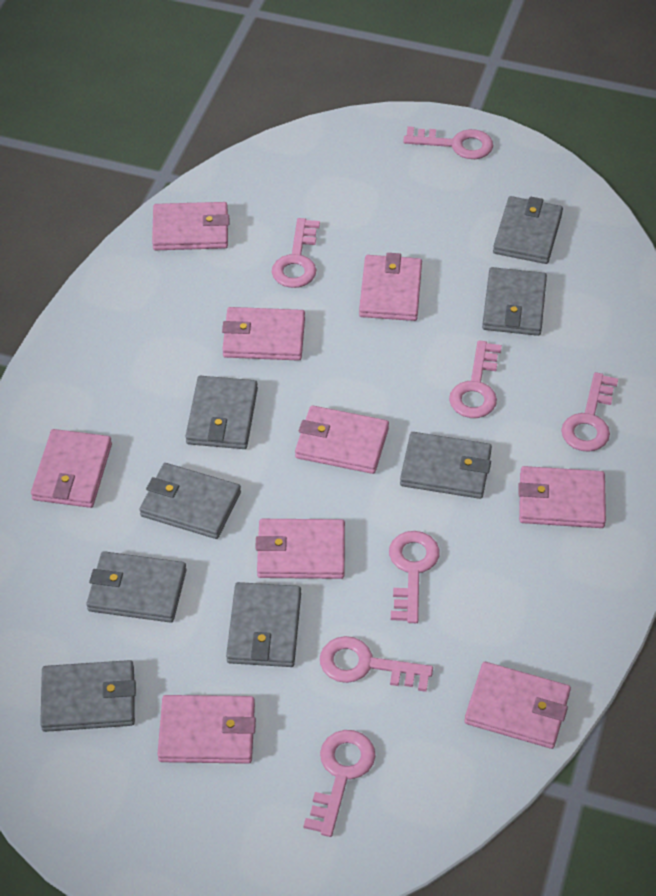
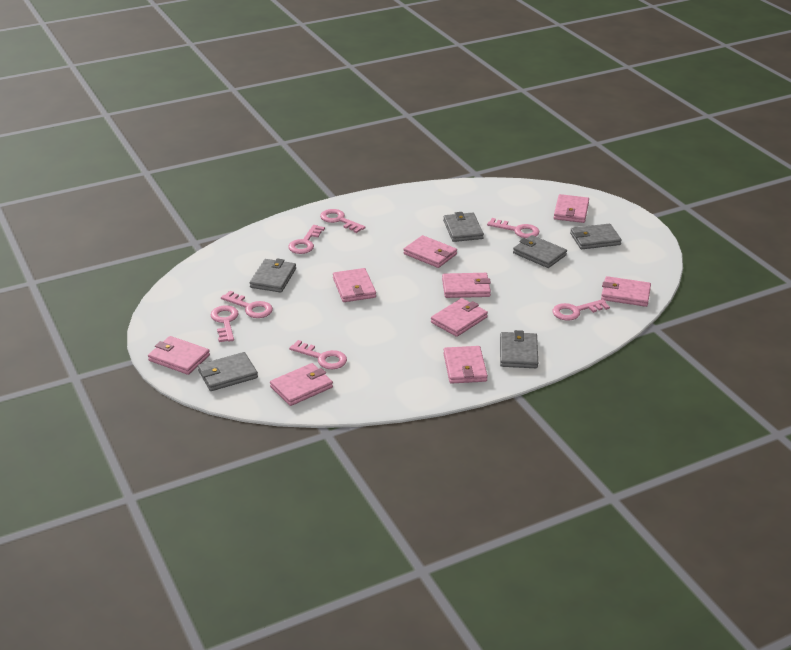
grey wallet: 8 -> 6

